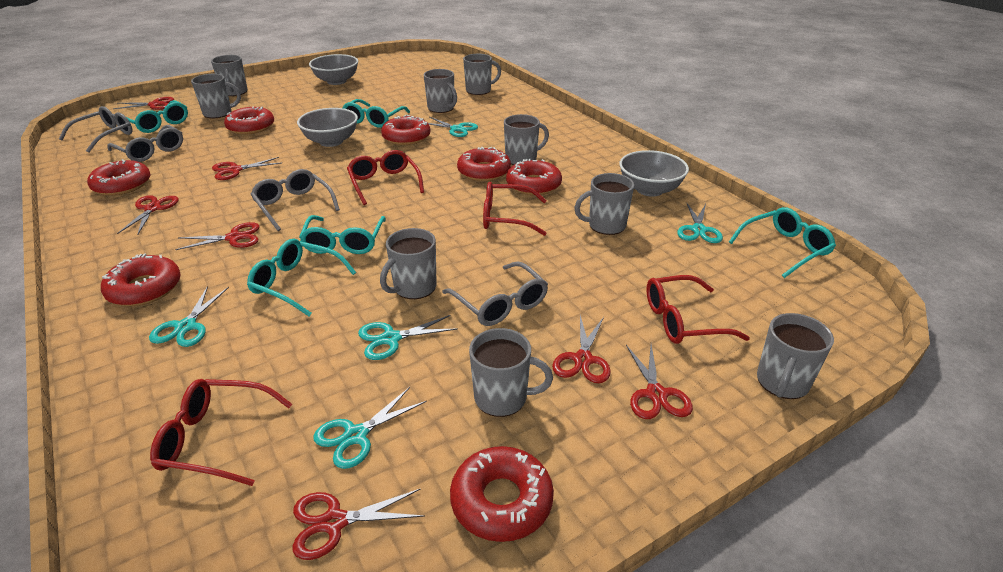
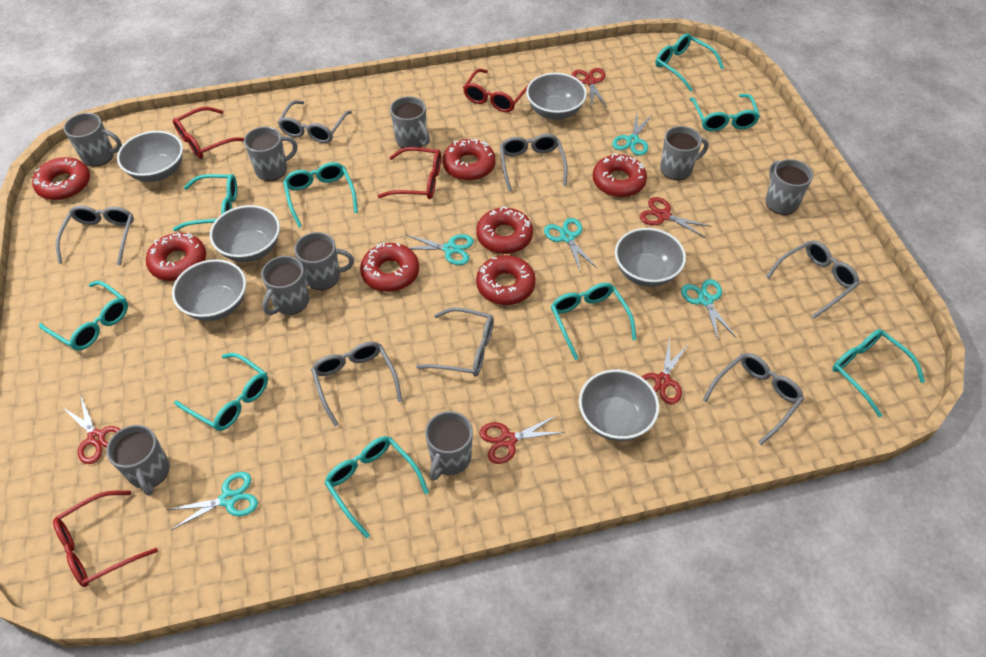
grey bowl: 3 -> 6
grey glasses: 4 -> 7
red scissors: 7 -> 5
turquoise glasses: 5 -> 9

